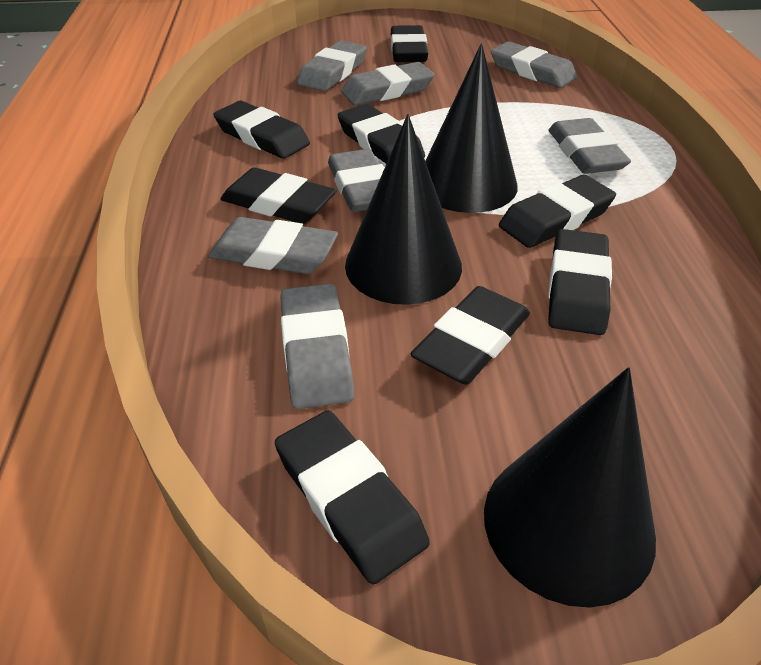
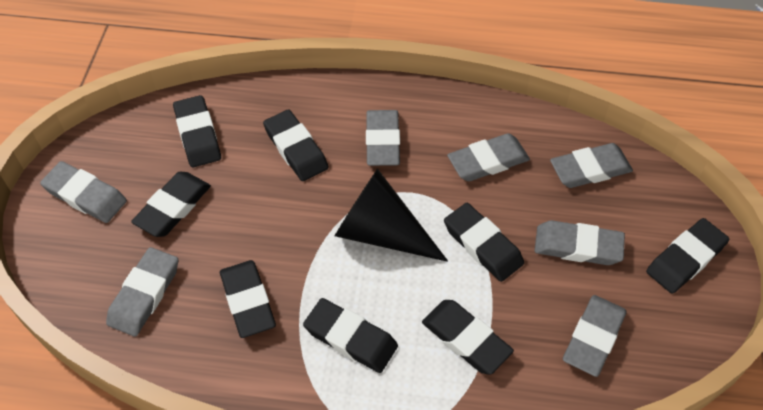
black cone: 3 -> 1

